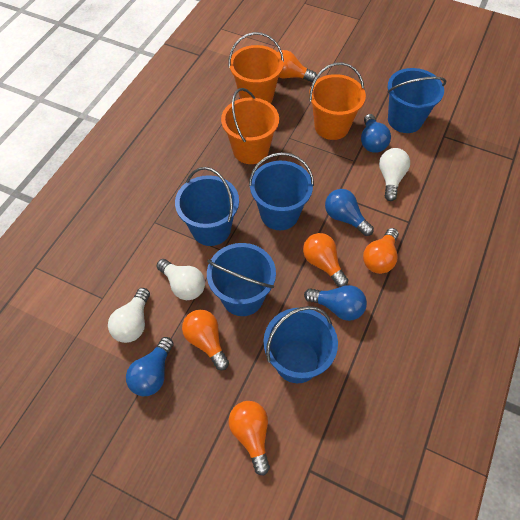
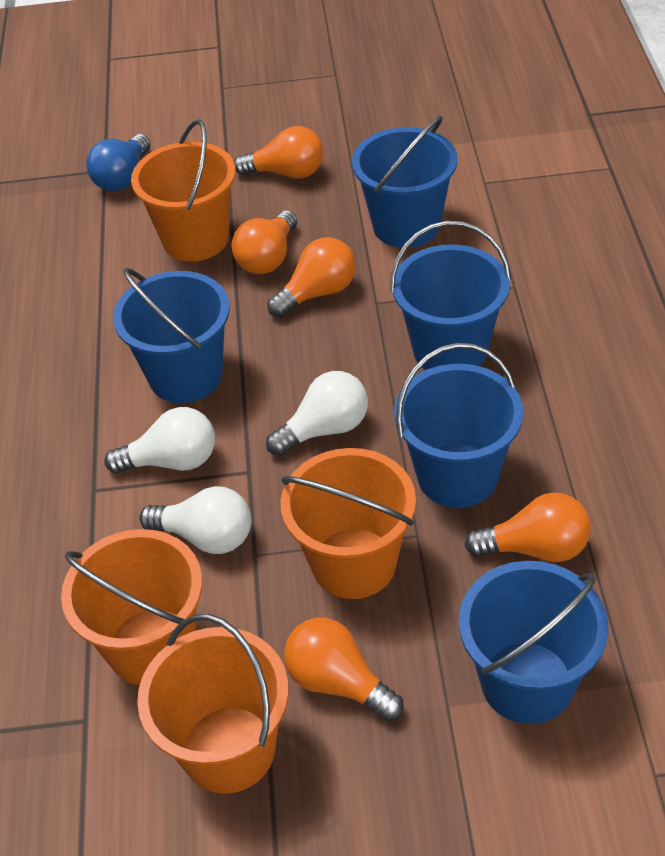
blue light bulb: 4 -> 1
orange bucket: 3 -> 4

